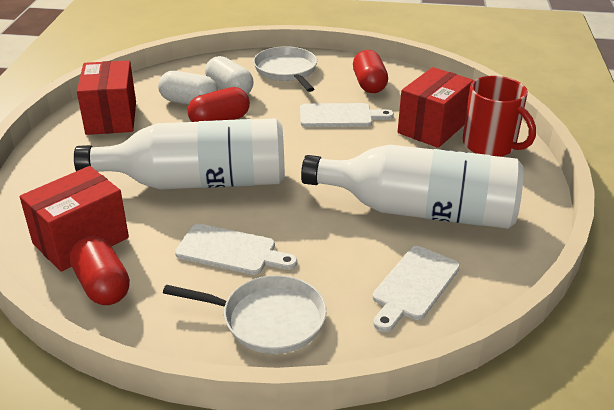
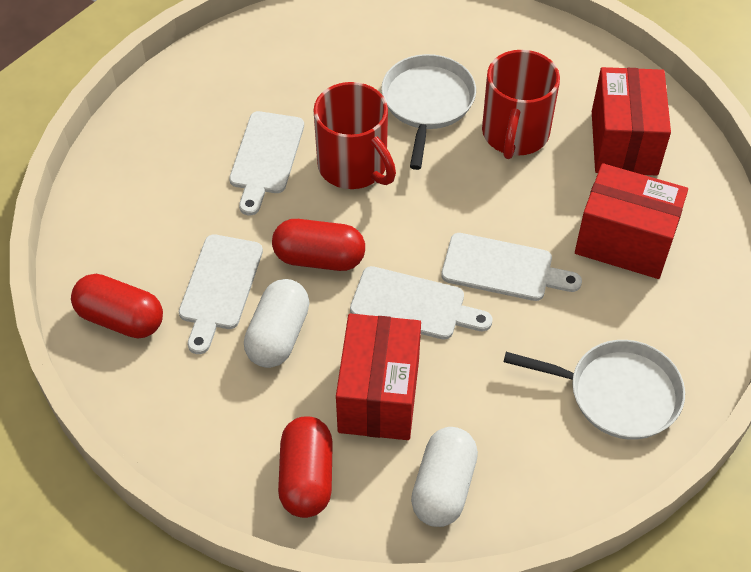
red mug: 1 -> 2
white bottle: 2 -> 0
white cutting board: 3 -> 4

